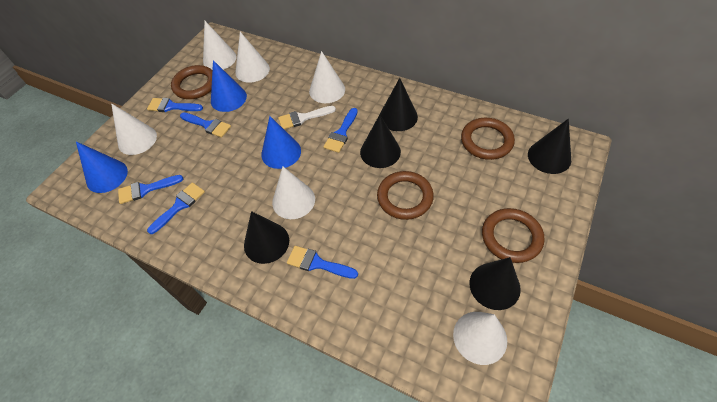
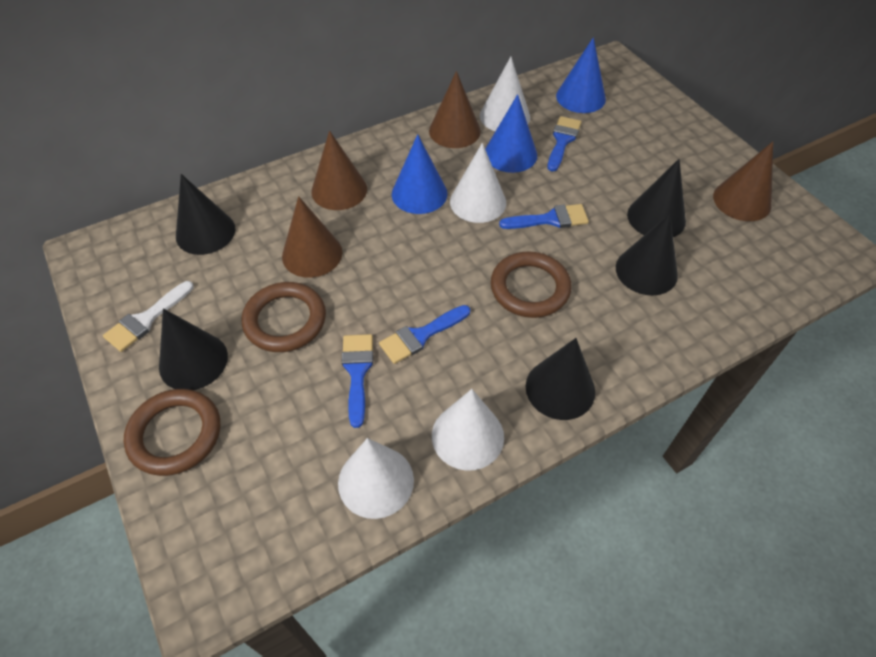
blue brush: 6 -> 4
brown cone: 0 -> 4
brown ring: 4 -> 3
white cone: 6 -> 4

